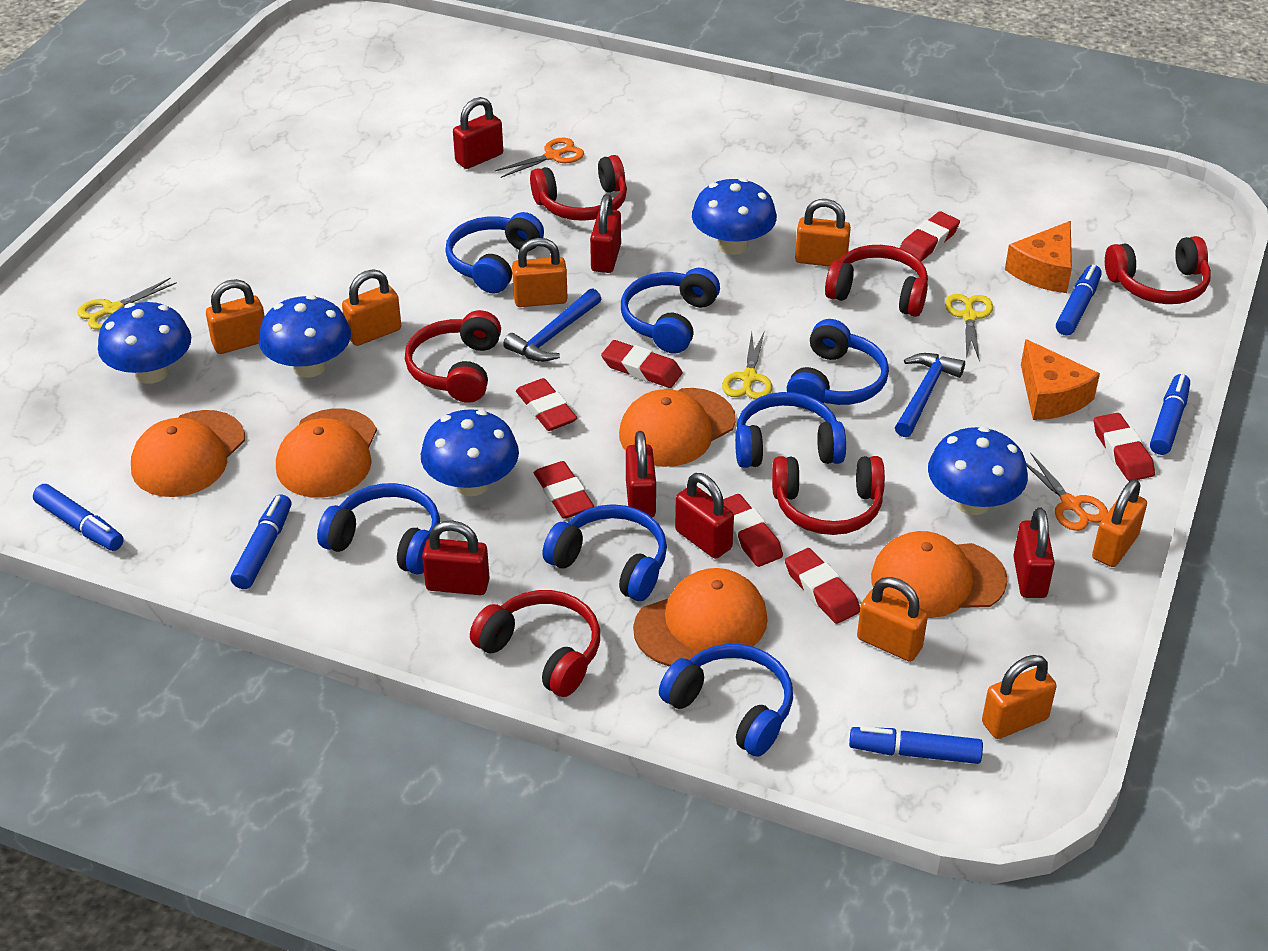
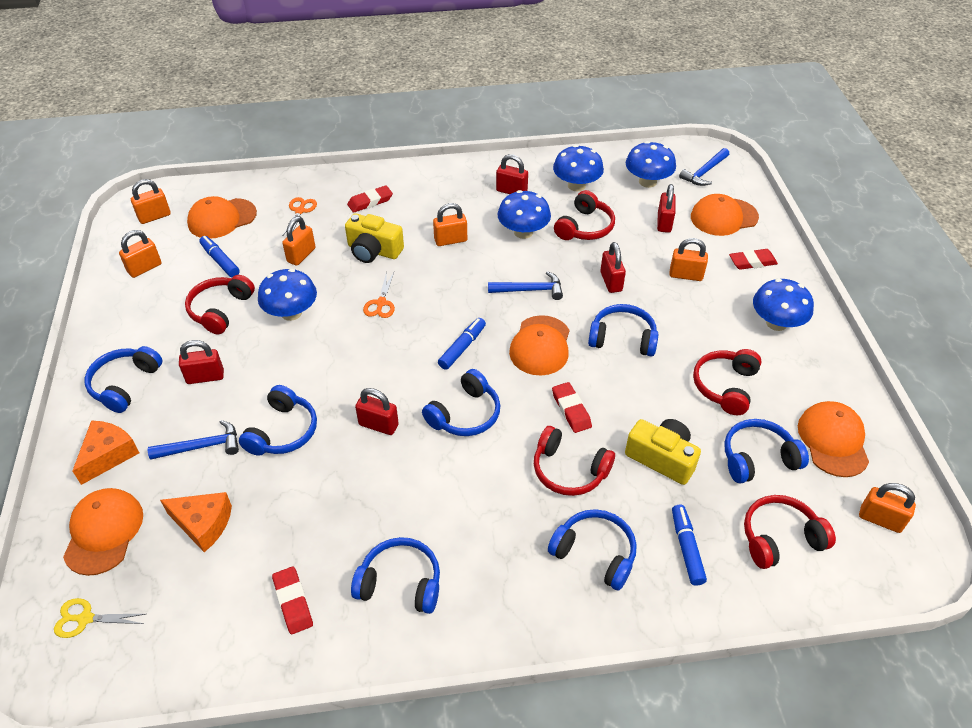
blue hammer: 2 -> 3
blue marker: 5 -> 3
orange padlock: 7 -> 6
red eraser: 7 -> 4
red headphones: 6 -> 5
red padlock: 6 -> 5
yellow camera: 0 -> 2
yellow scissors: 3 -> 1

